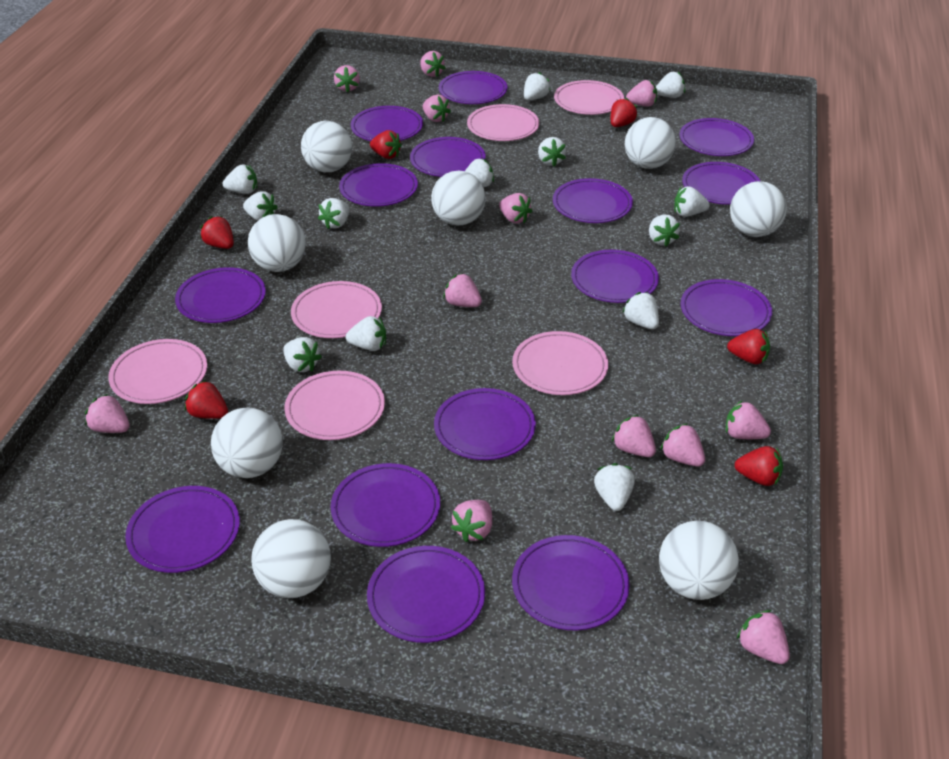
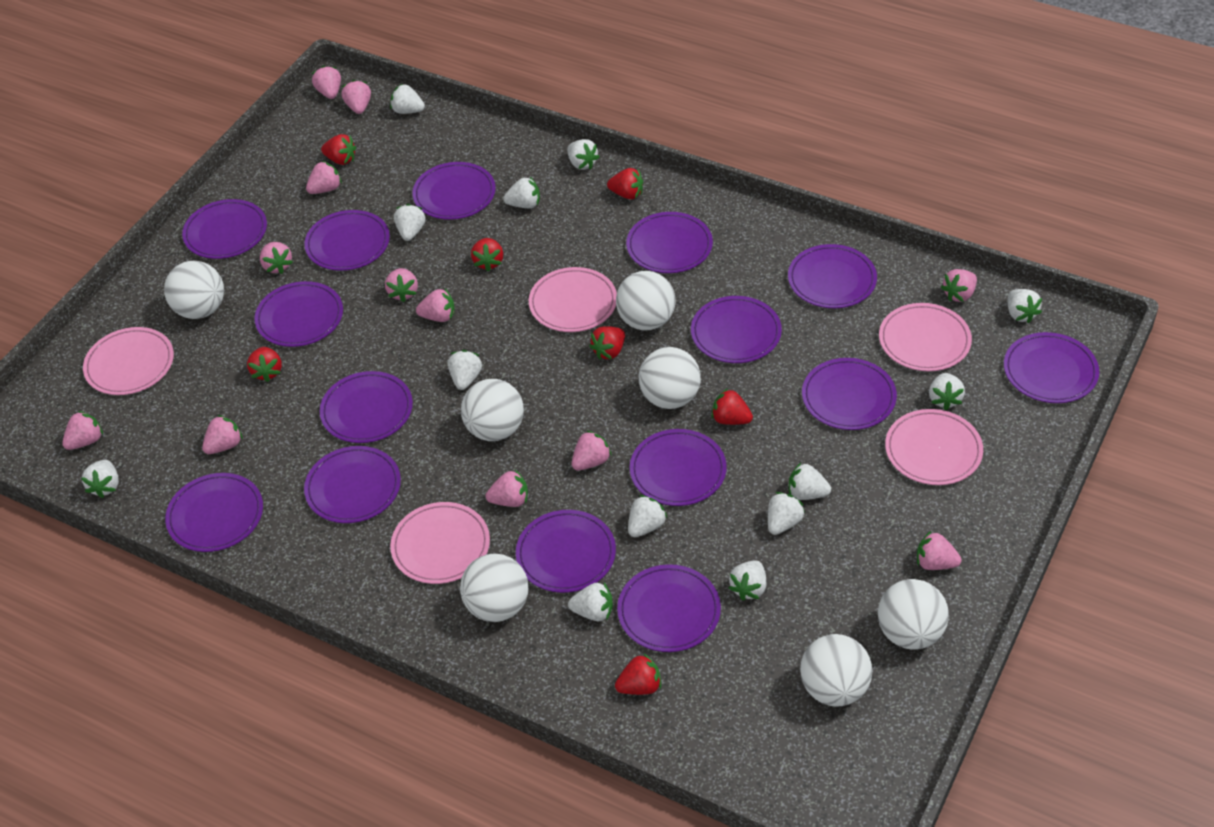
pink plate: 6 -> 5
red strawberry: 6 -> 7
white ball: 8 -> 7

